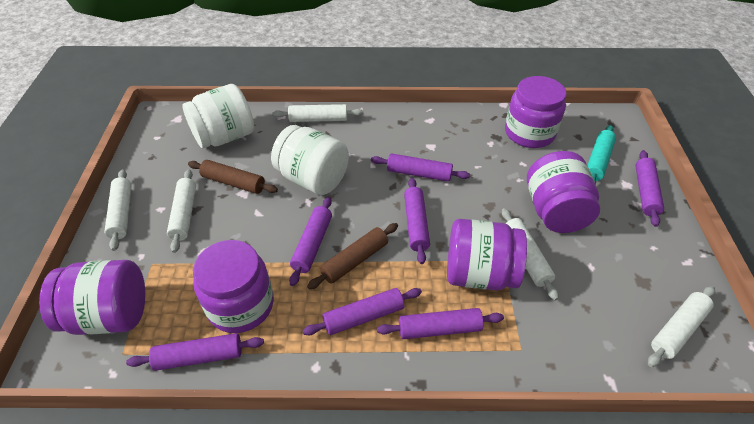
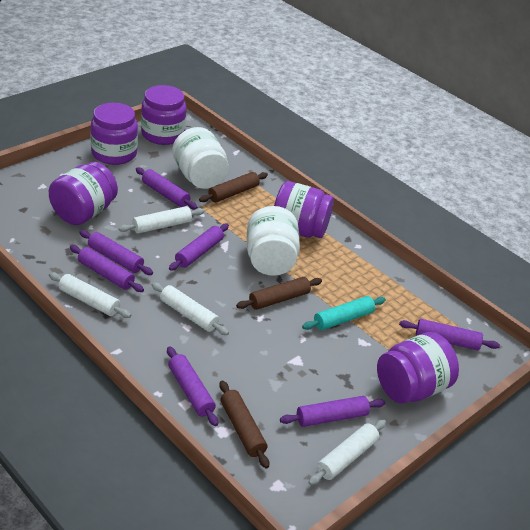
brown rolling pin: 2 -> 3
white rolling pin: 5 -> 4

